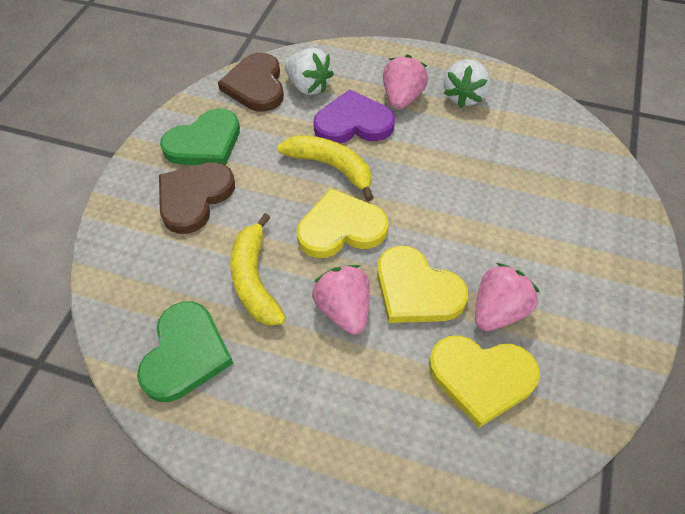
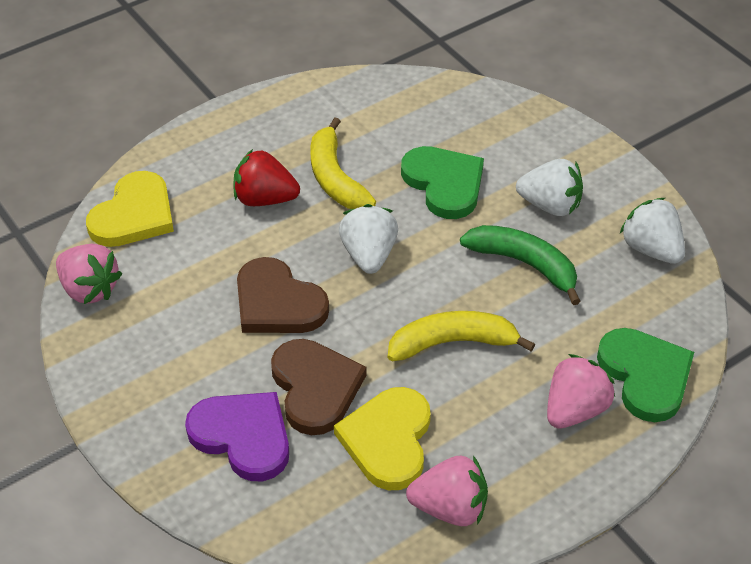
green banana: 0 -> 1
red strawberry: 0 -> 1
white strawberry: 2 -> 3
yellow heart: 3 -> 2

